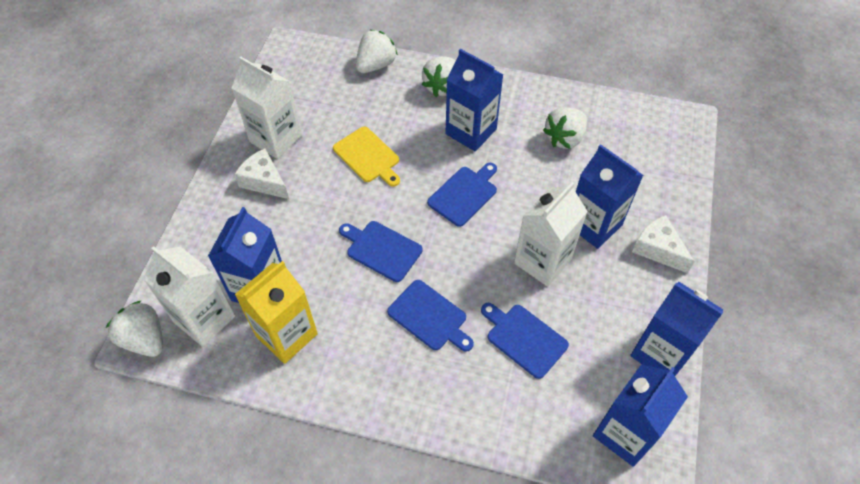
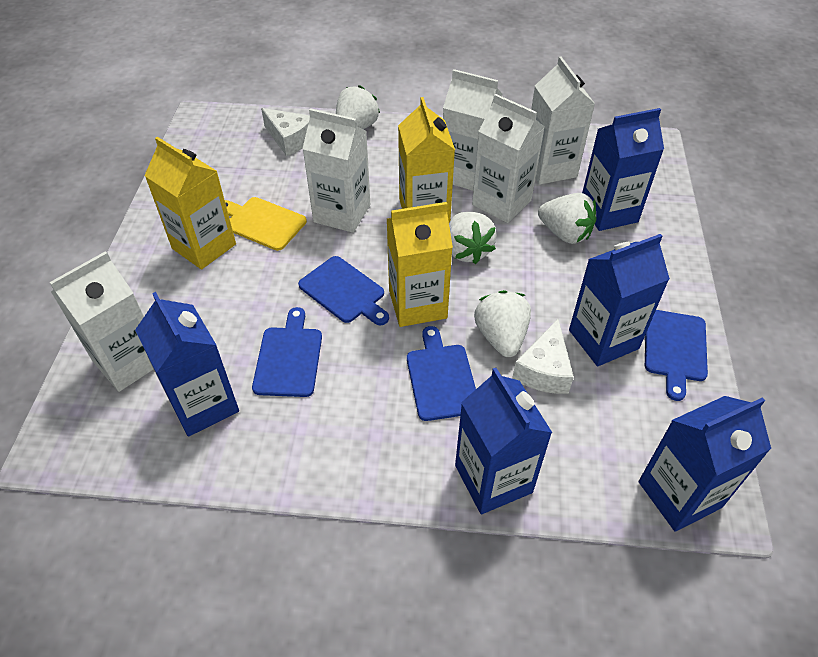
white carton: 3 -> 5
yellow carton: 1 -> 3

